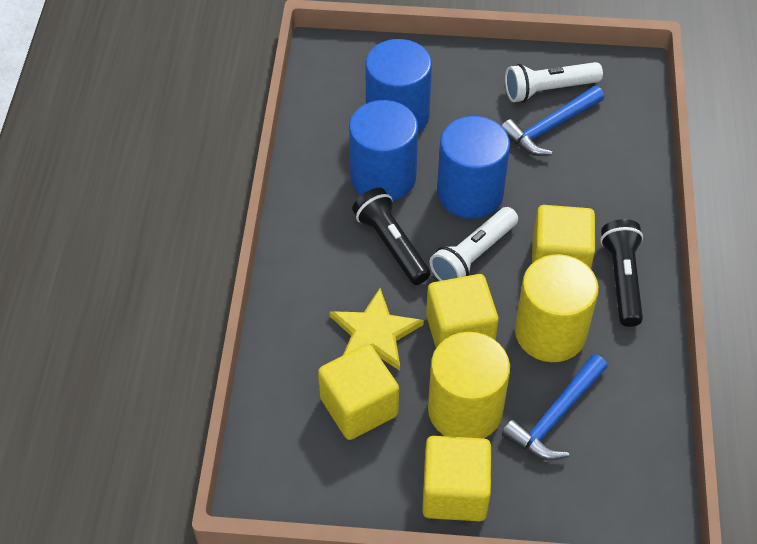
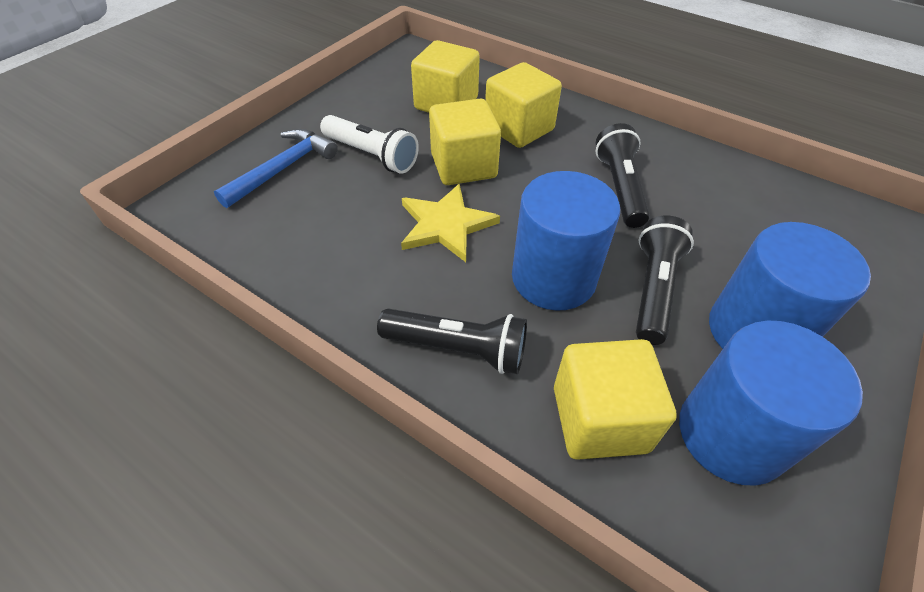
black flashlight: 2 -> 3
blue hammer: 2 -> 1
white flashlight: 2 -> 1
yellow cylinder: 2 -> 0

